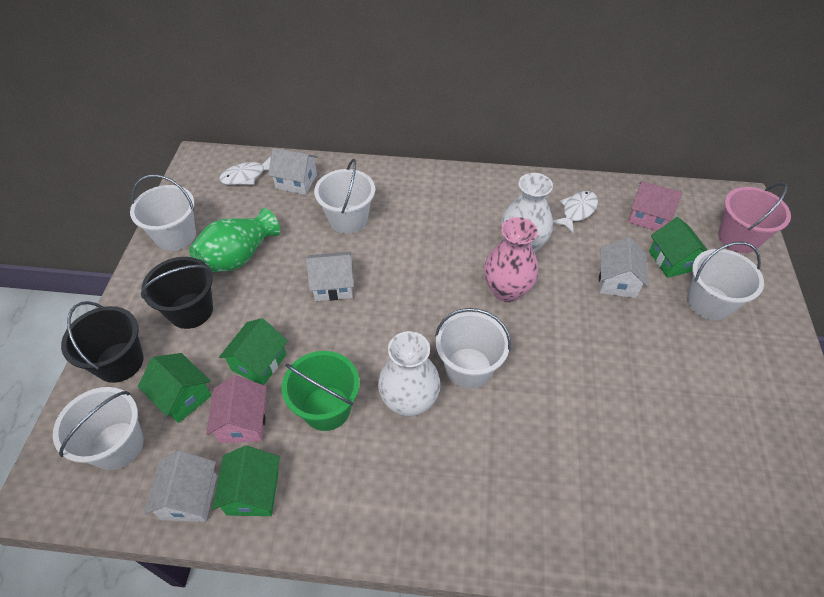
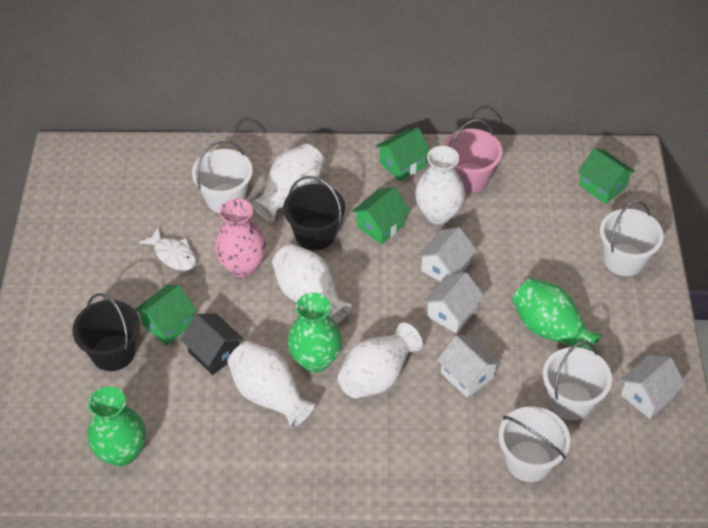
black house: 0 -> 1
green bucket: 1 -> 0
green vase: 1 -> 3
pink house: 2 -> 0
white bucket: 5 -> 4
white fish: 2 -> 1
white vase: 2 -> 5

